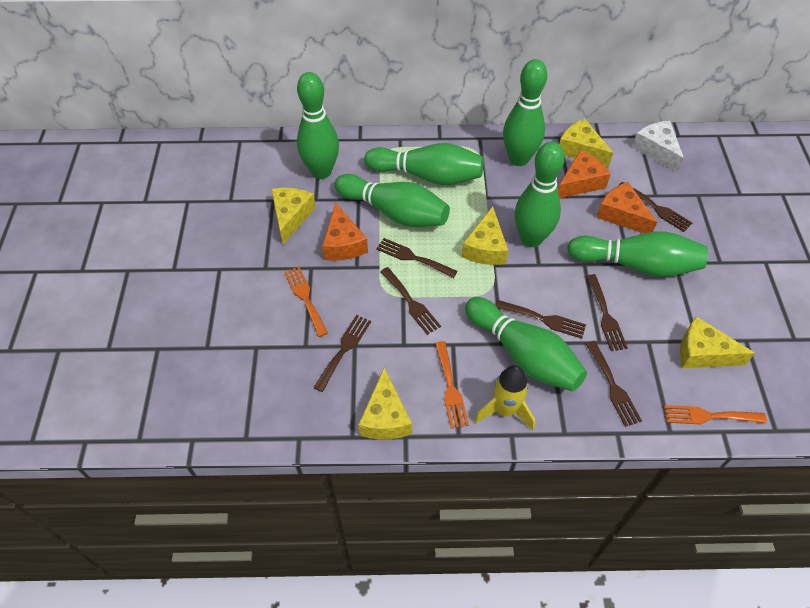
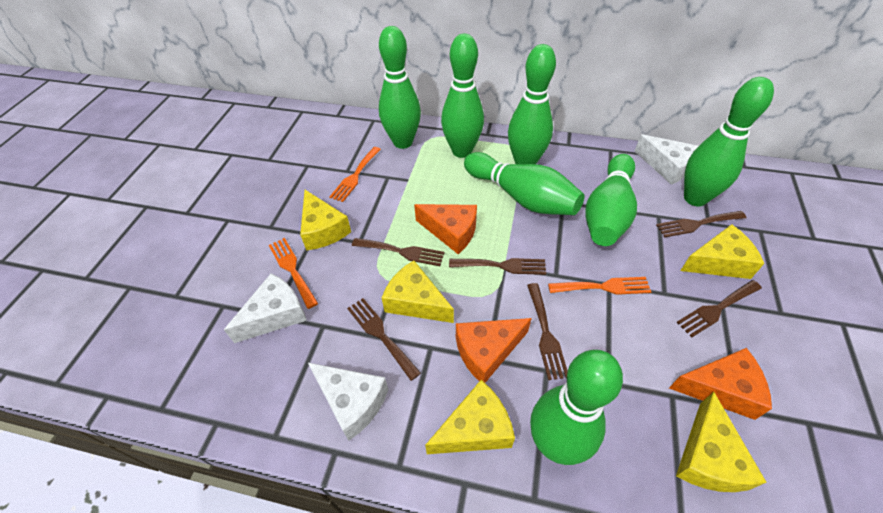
brown fork: 7 -> 6
white cheese: 1 -> 3
yellow rocket: 1 -> 0

